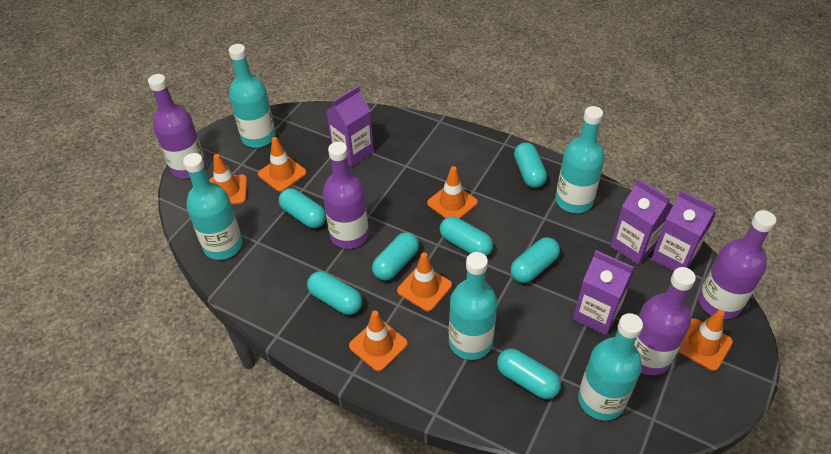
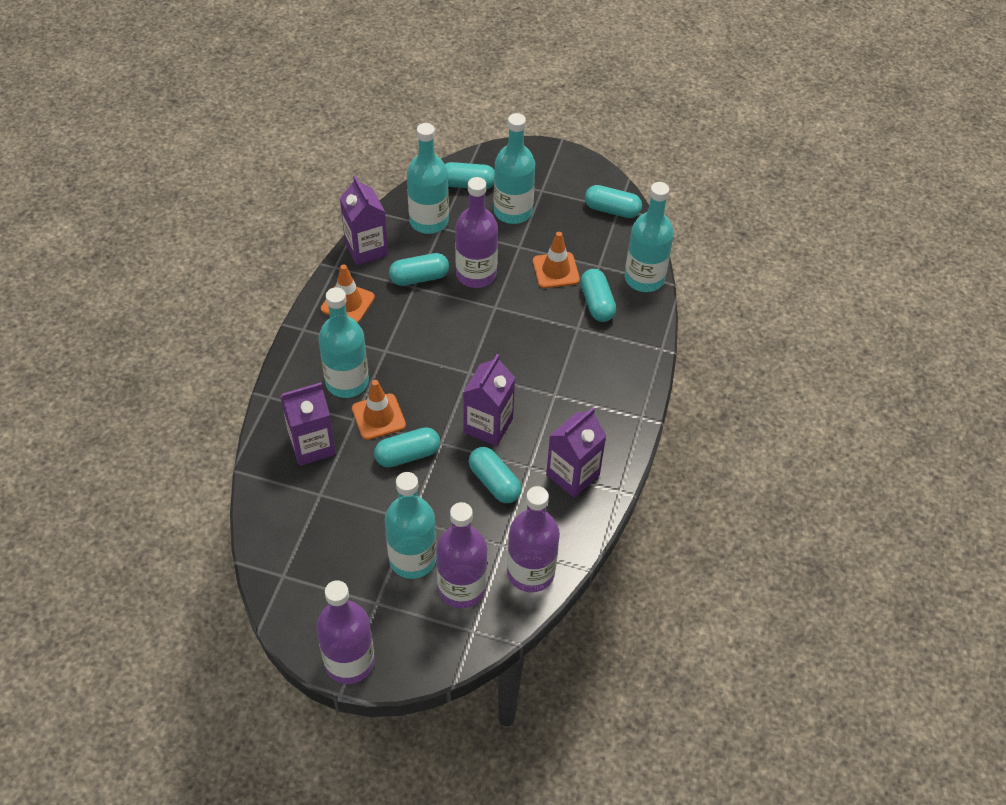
orange traffic cone: 6 -> 3
turquoise capsule: 7 -> 6

